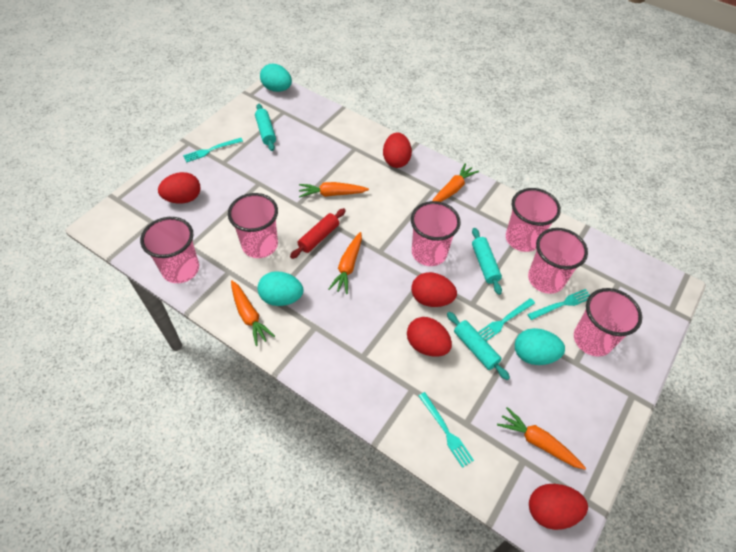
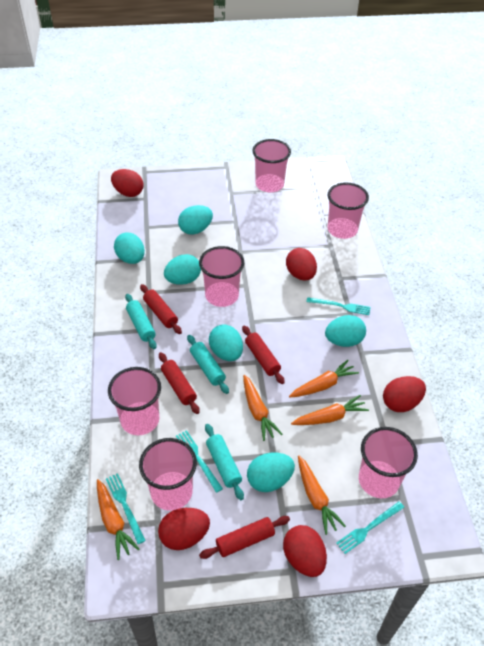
red rolling pin: 1 -> 4
turquoise egg: 3 -> 6

